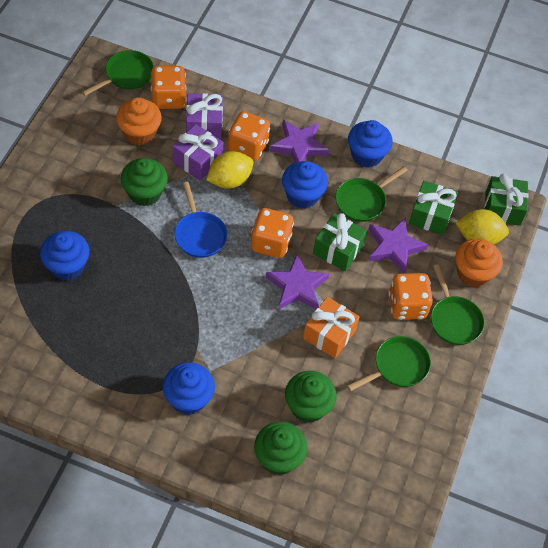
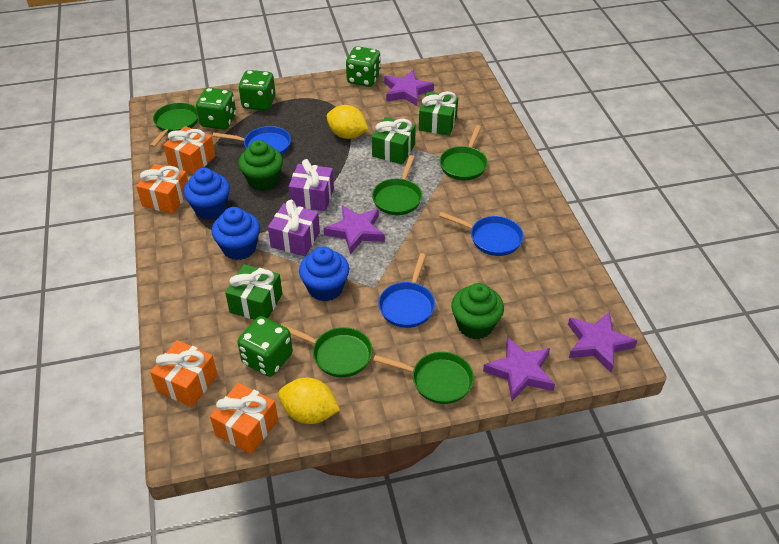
blue cupcake: 4 -> 3
blue pan: 1 -> 3
green cupcake: 3 -> 2
green dice: 0 -> 4
green pan: 4 -> 5
orange cupcake: 2 -> 0
orange dice: 4 -> 0
orange gift: 1 -> 4
purple star: 3 -> 4

